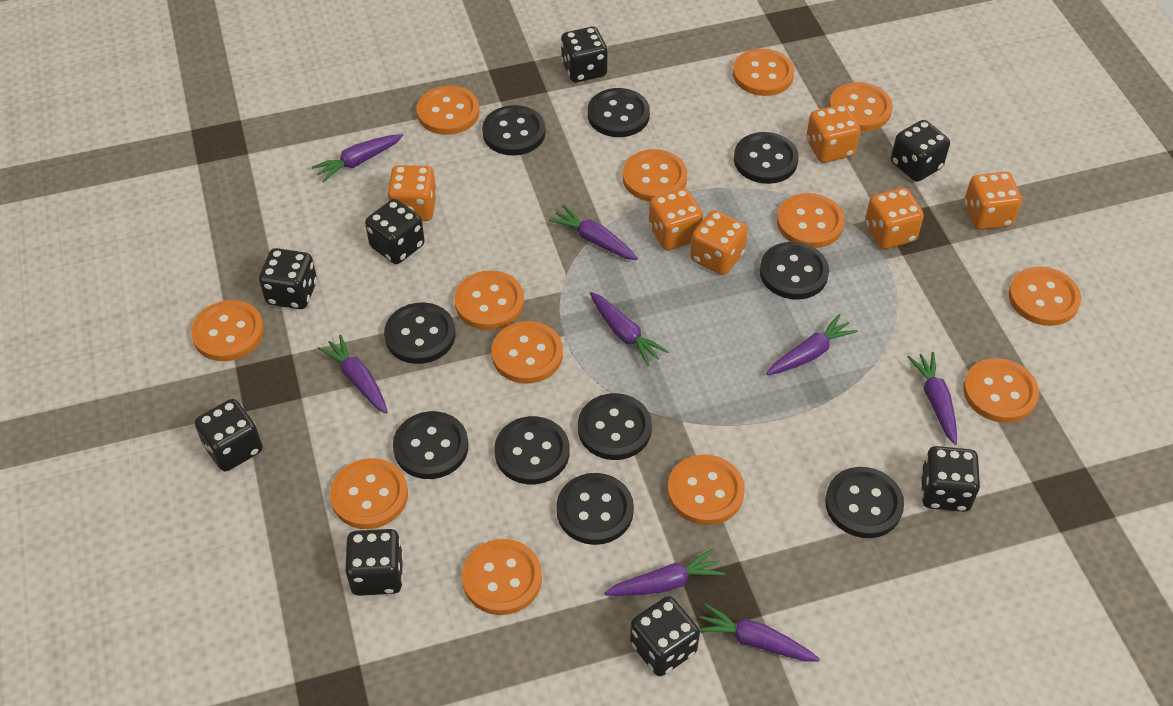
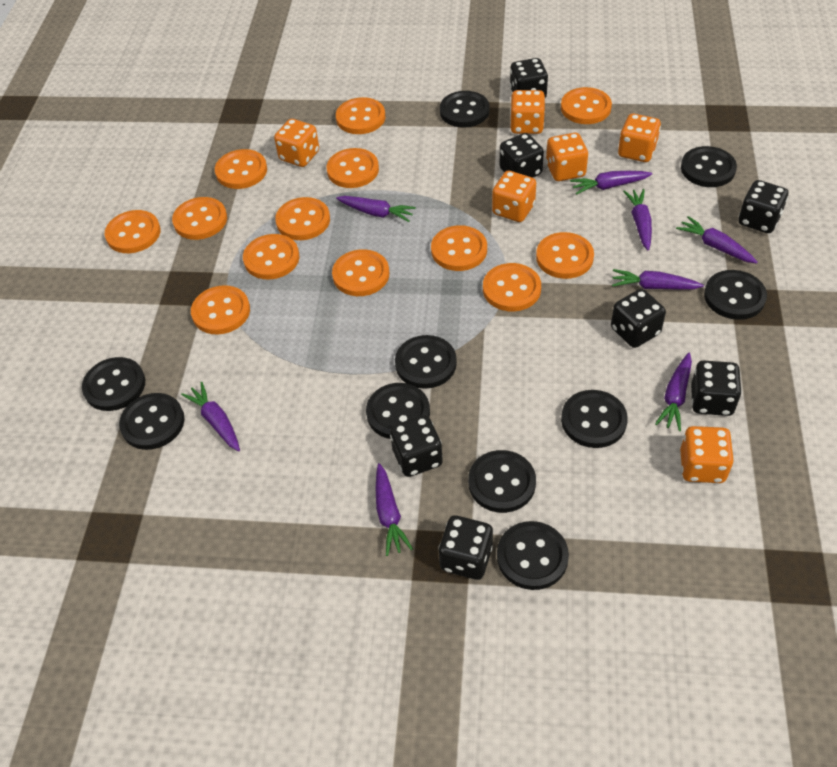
black dice: 8 -> 7

